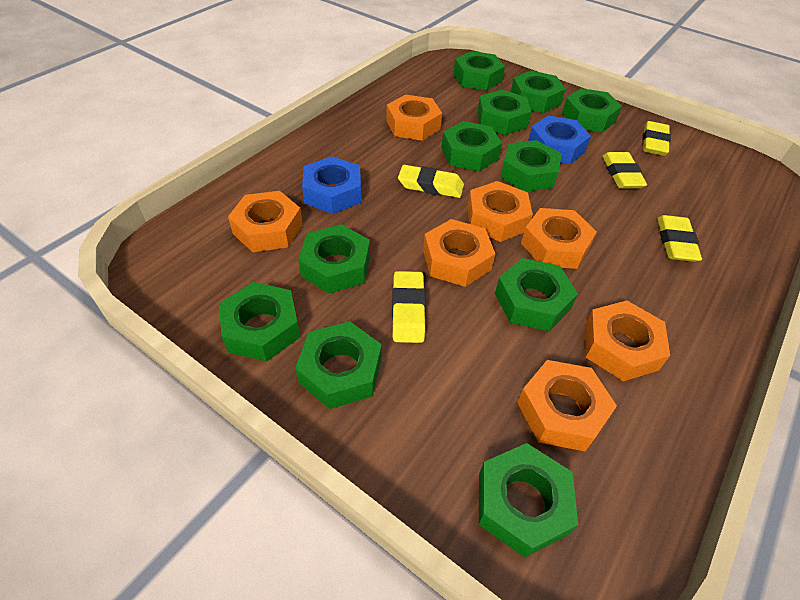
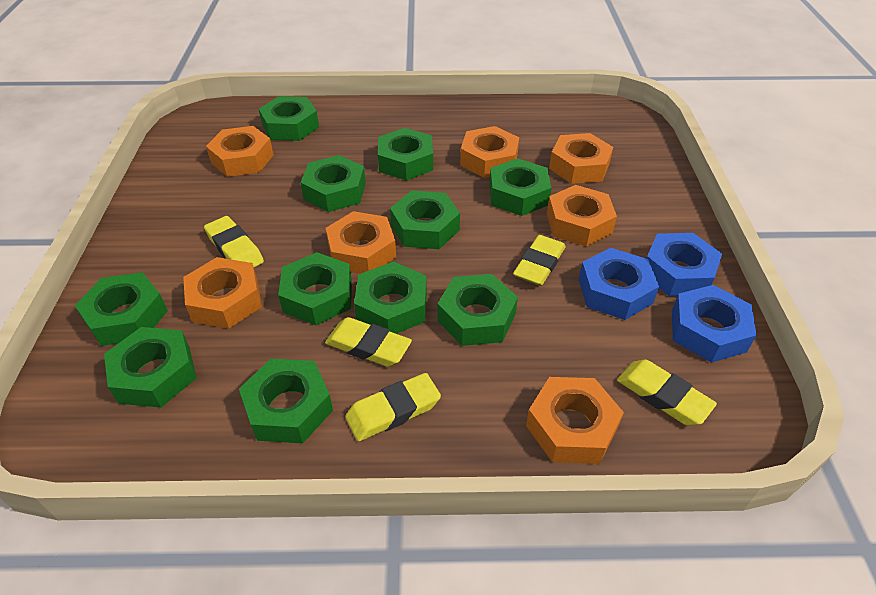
blue nut: 2 -> 3

